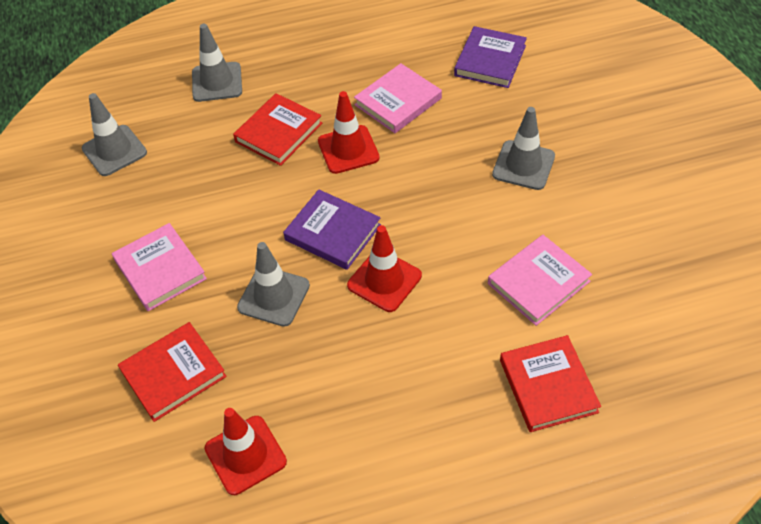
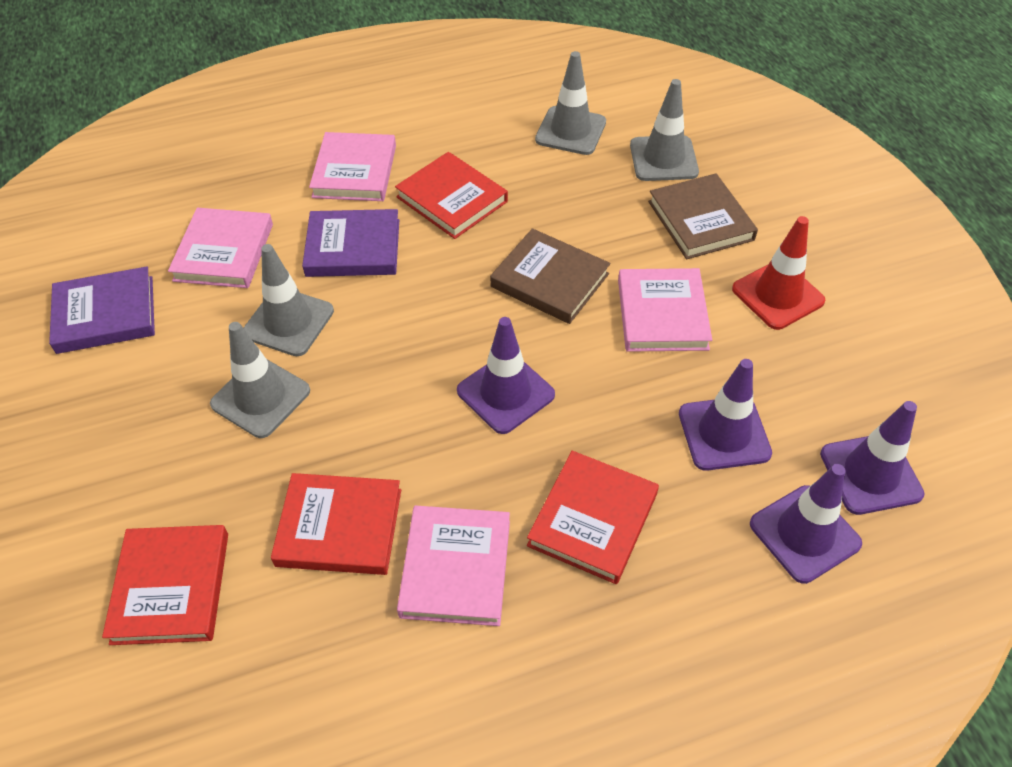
brown book: 0 -> 2
pink book: 3 -> 4
purple traffic cone: 0 -> 4
red book: 3 -> 4
red traffic cone: 3 -> 1

